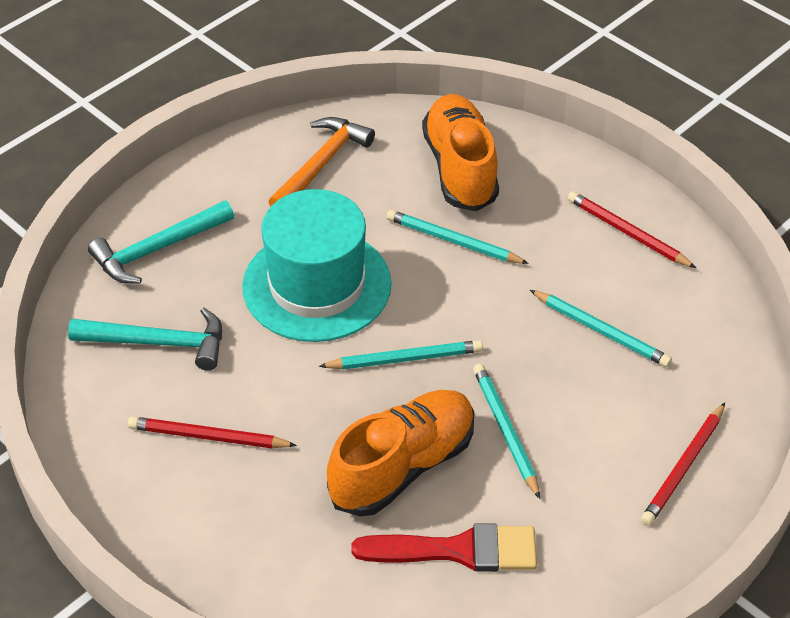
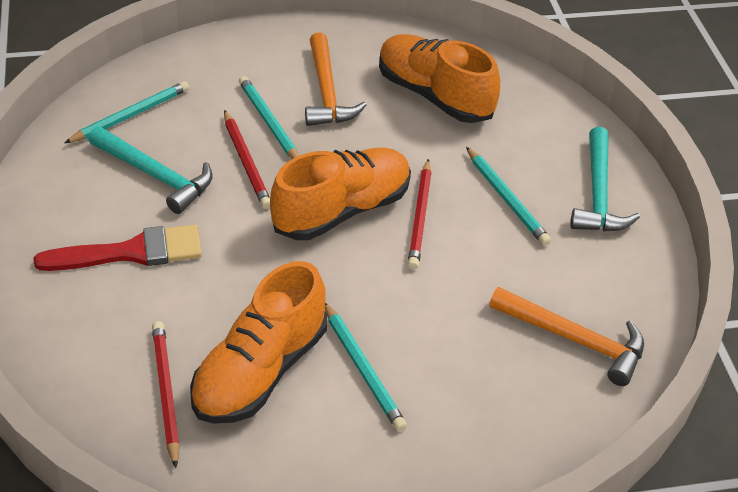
orange hammer: 1 -> 2
orange shoe: 2 -> 3
turquoise hat: 1 -> 0

